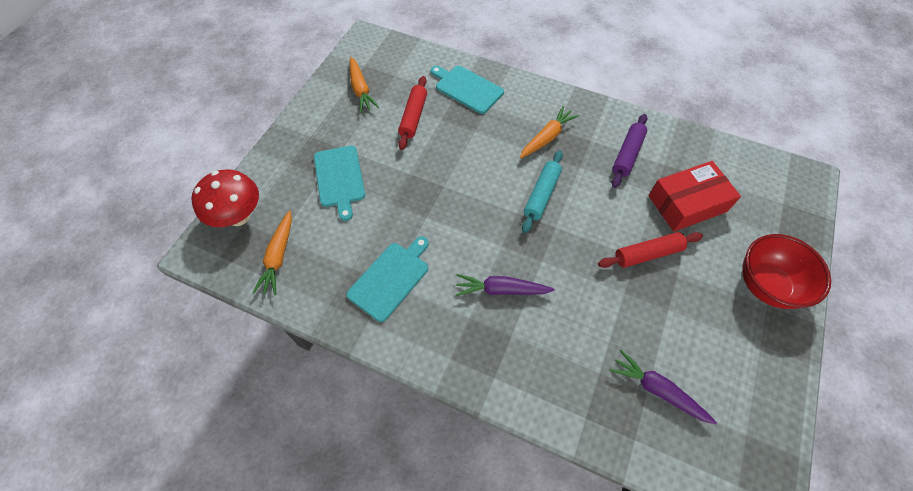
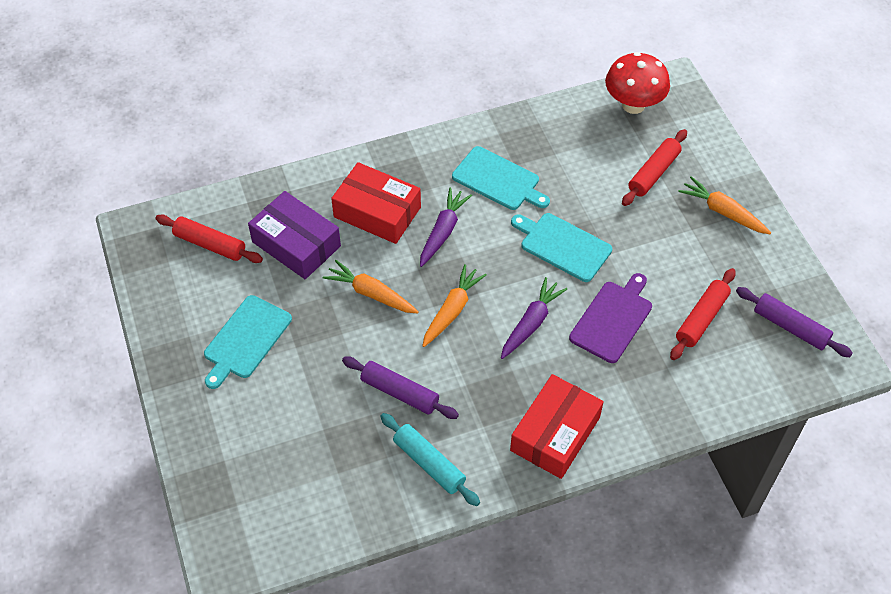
purple box: 0 -> 1
purple cutting board: 0 -> 1
purple rolling pin: 1 -> 2
red bowl: 1 -> 0
red box: 1 -> 2
red rolling pin: 2 -> 3

